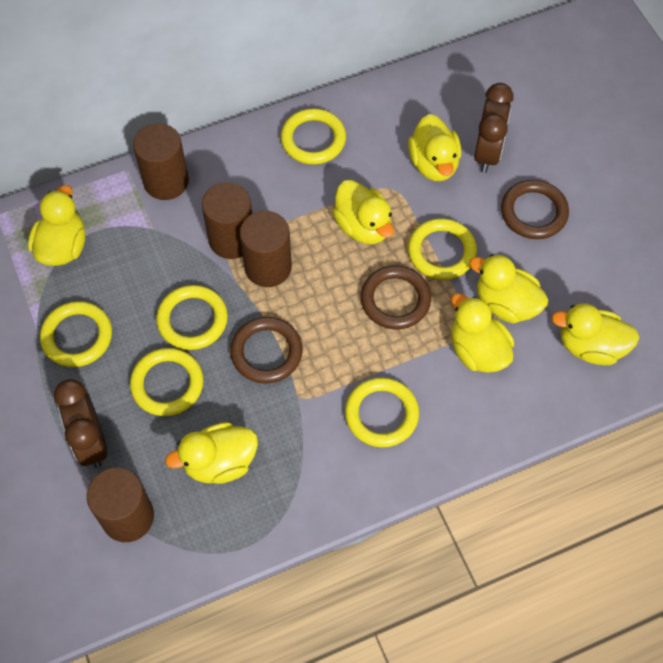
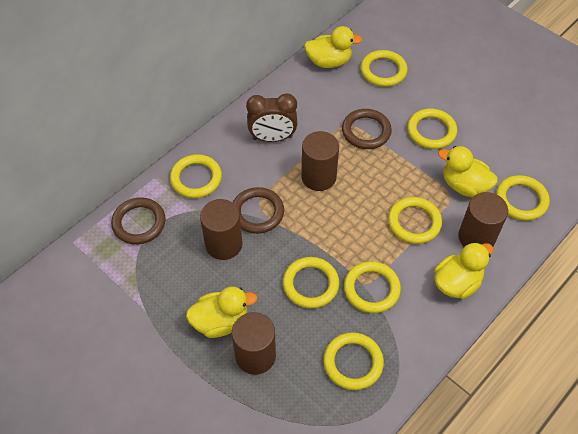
brown clock: 2 -> 1
yellow duck: 7 -> 4
yellow ring: 6 -> 8

